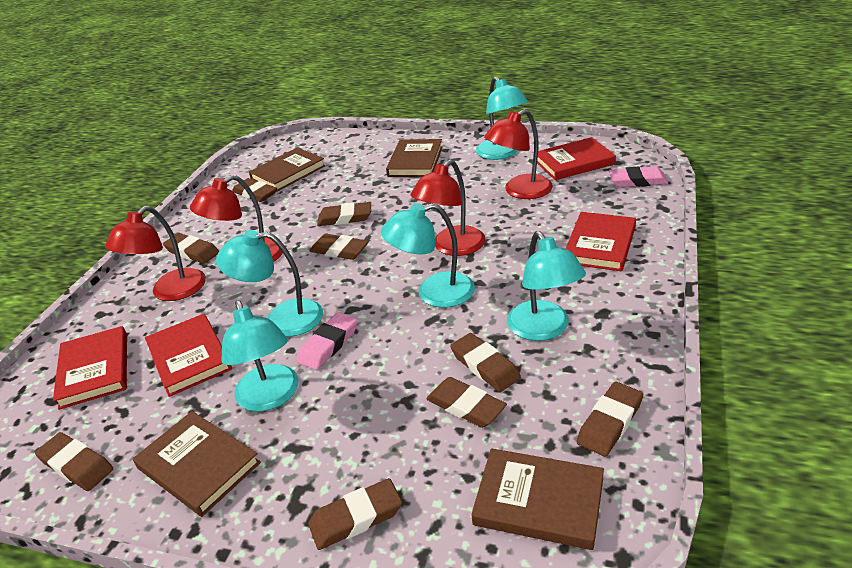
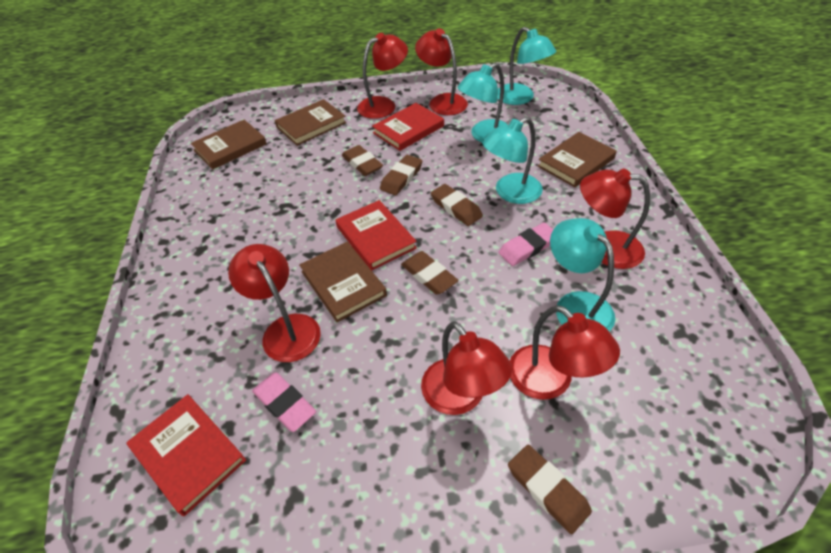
brown eraser: 9 -> 5
red book: 4 -> 3
red lamp: 4 -> 6
turquoise lamp: 5 -> 4

